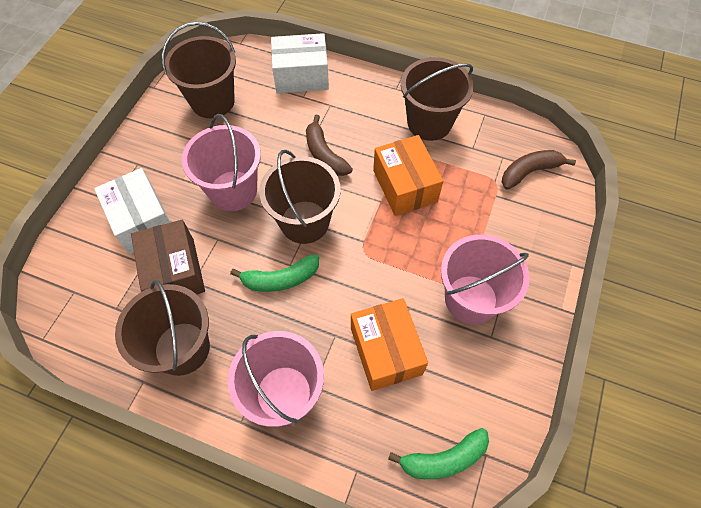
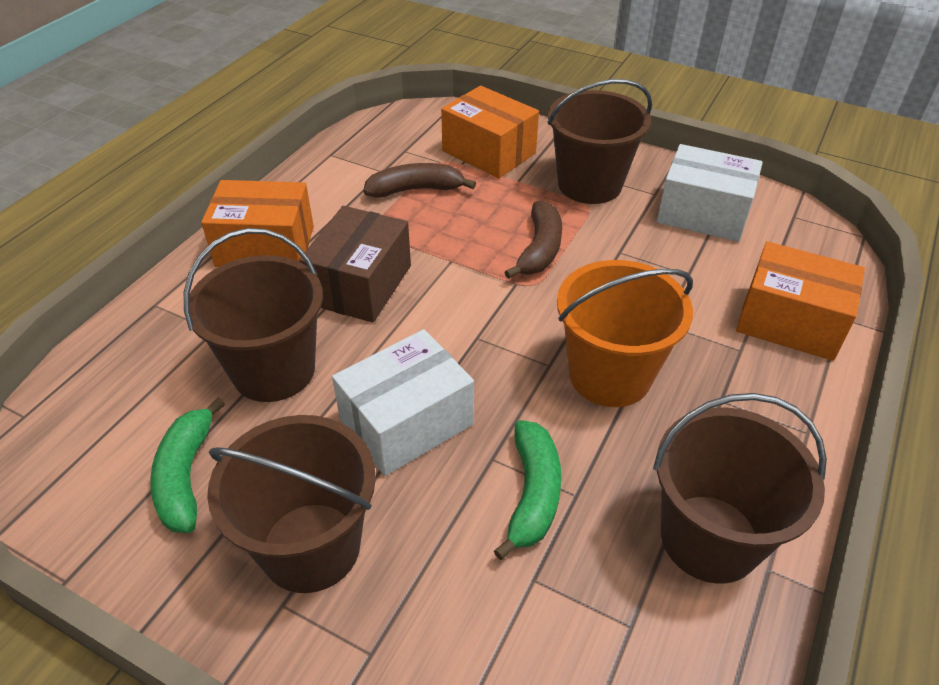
orange box: 2 -> 3
orange bucket: 0 -> 1
pink bucket: 3 -> 0

